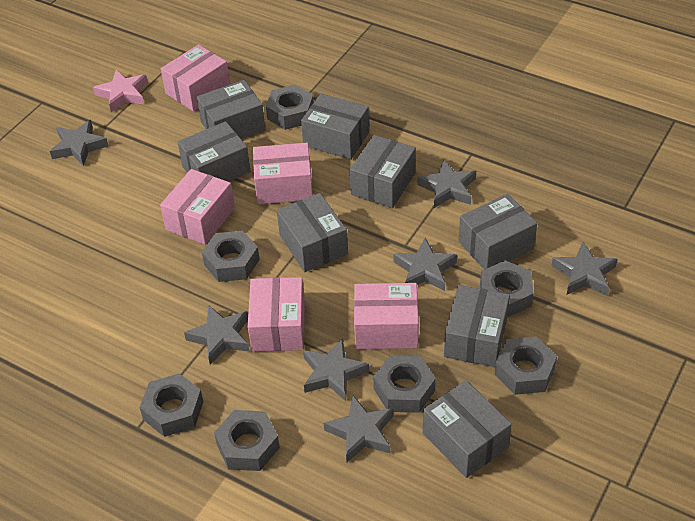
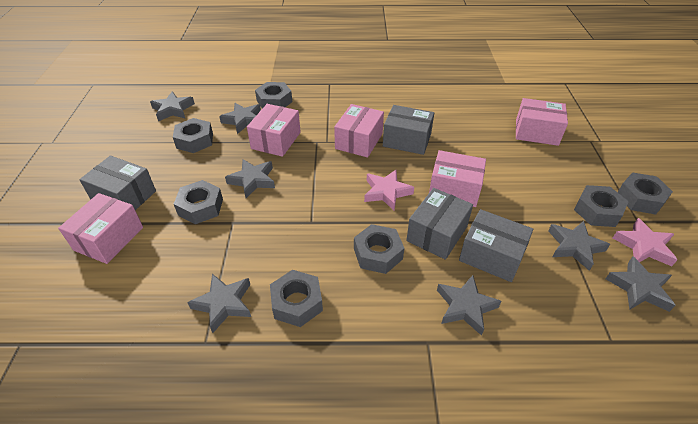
grey box: 8 -> 4
pink star: 1 -> 2

